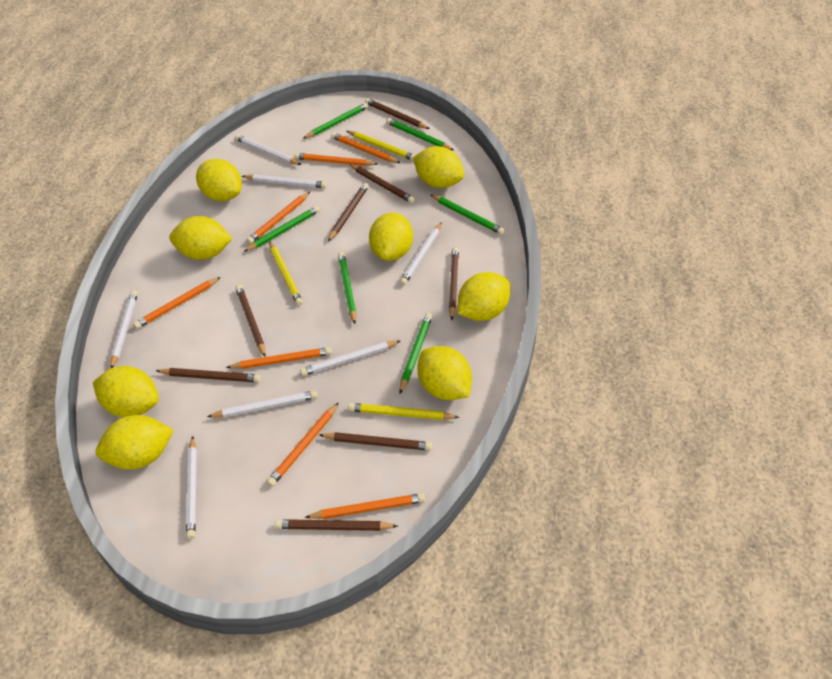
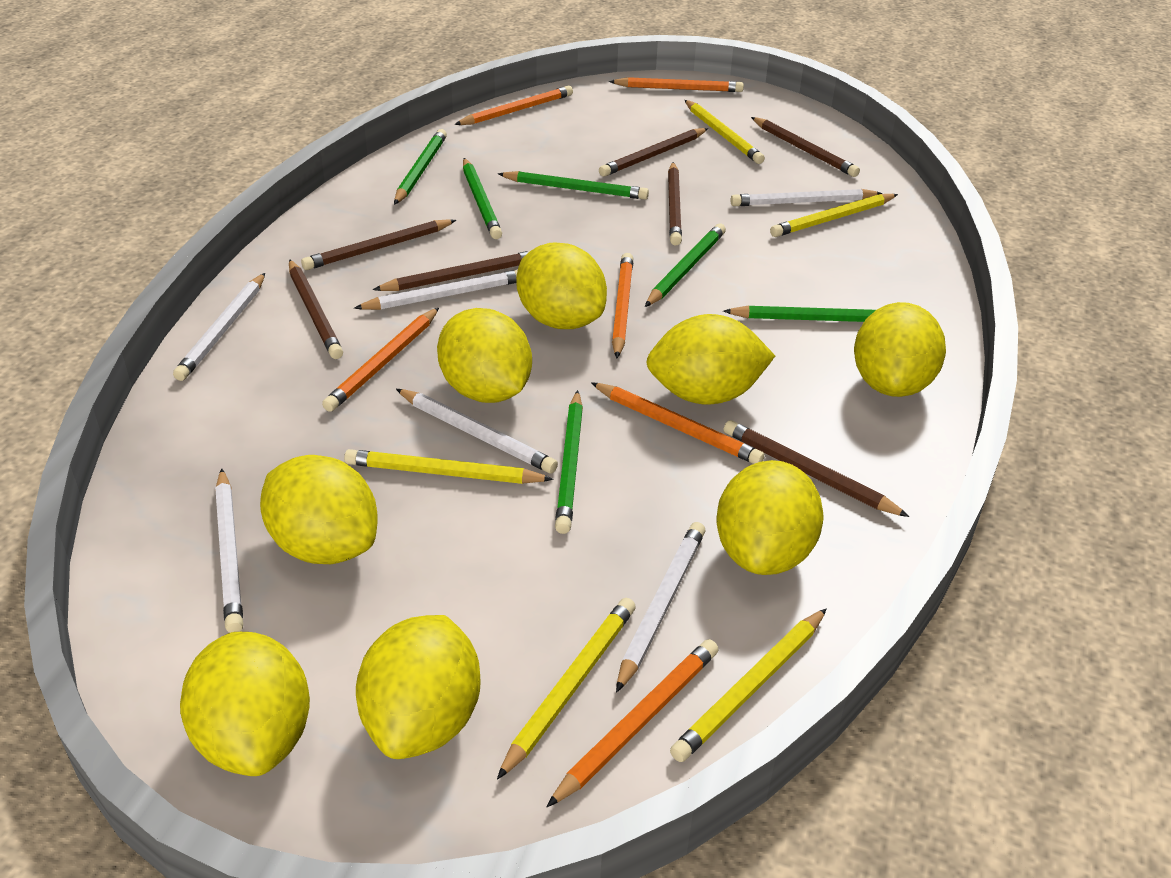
brown pencil: 8 -> 7
orange pencil: 7 -> 6
white pencil: 7 -> 6
yellow pencil: 3 -> 5

